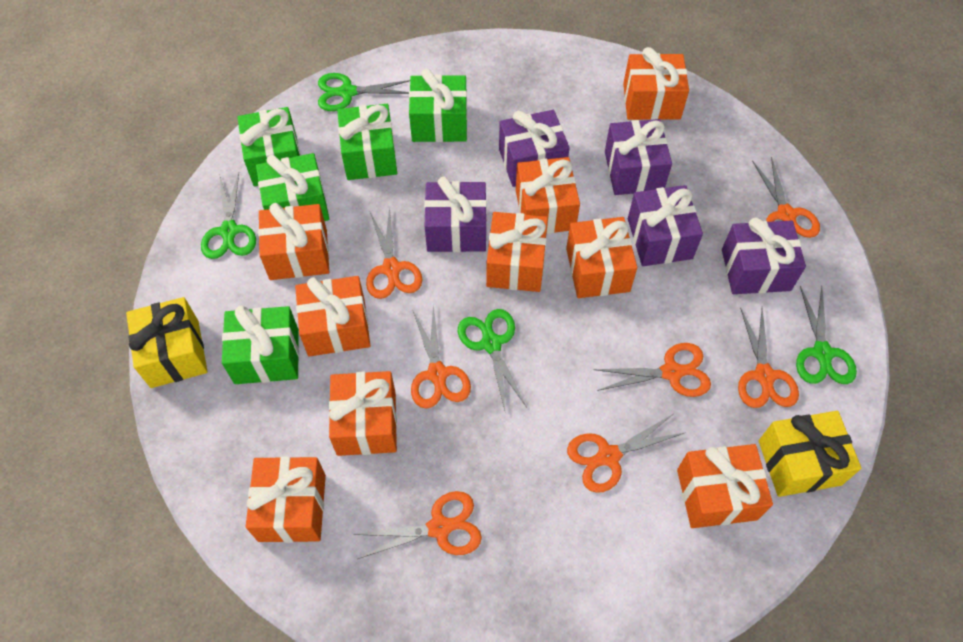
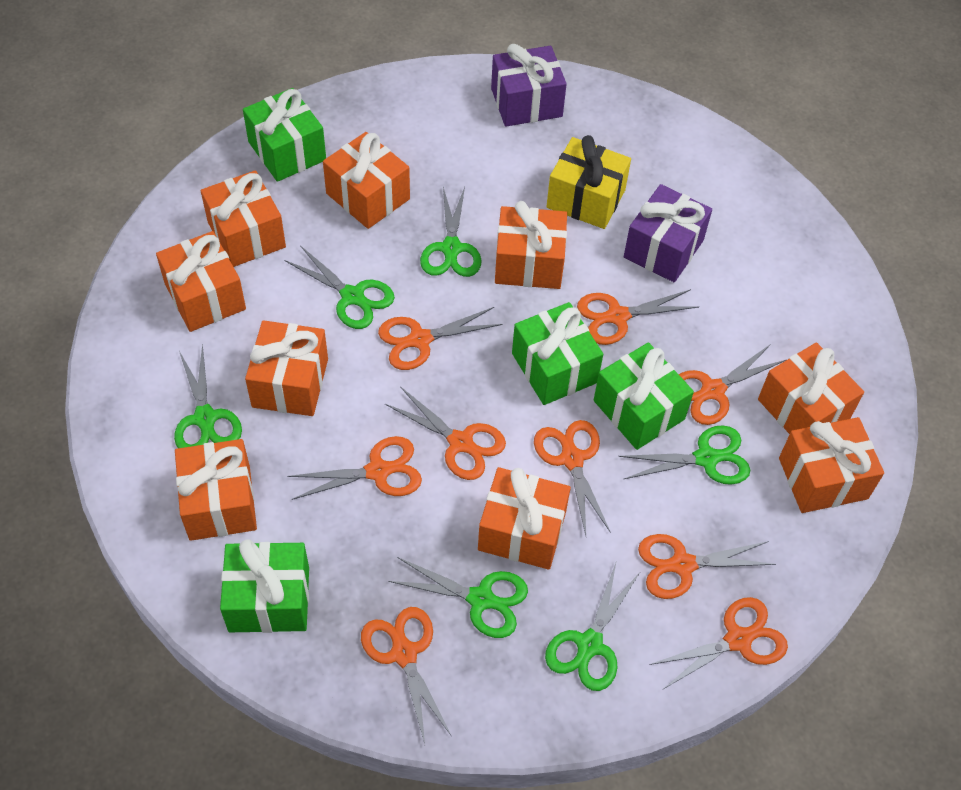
green gift: 5 -> 4
green scissors: 4 -> 6
orange scissors: 7 -> 9
purple gift: 5 -> 2
yellow gift: 2 -> 1

